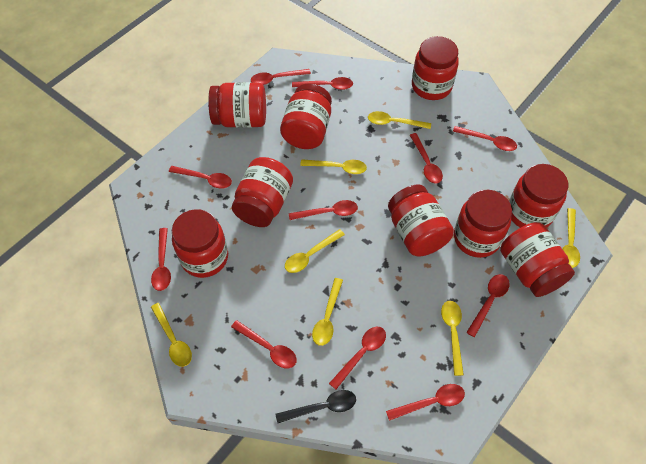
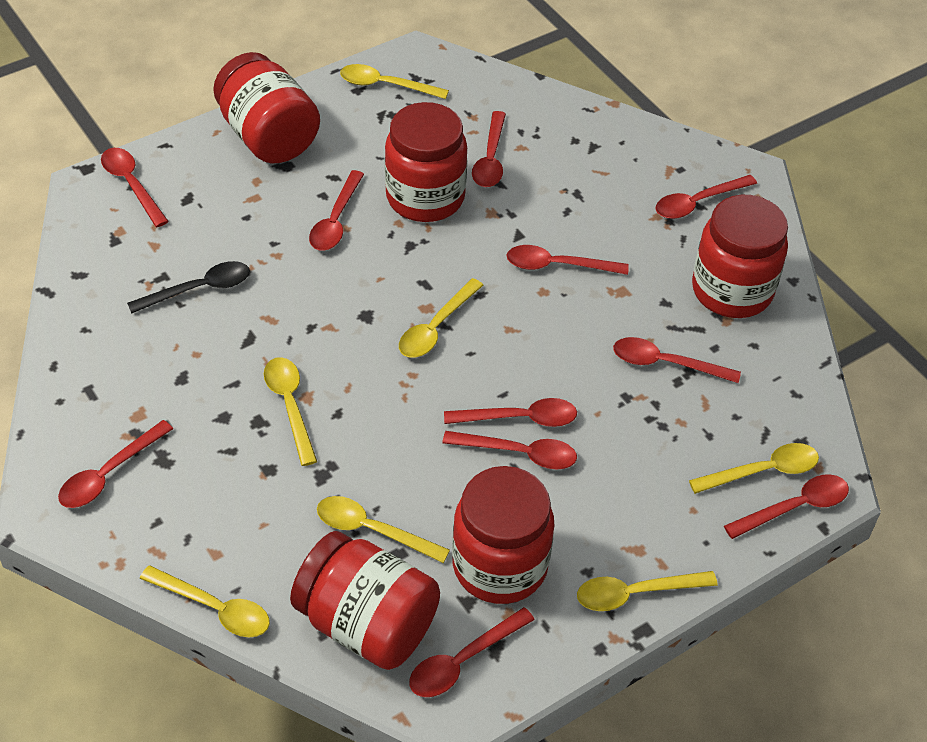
red jar: 9 -> 5

